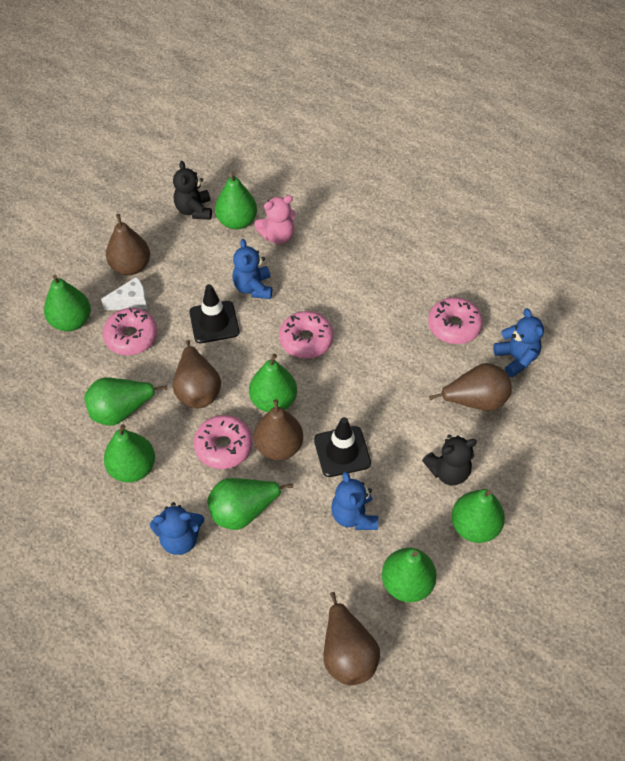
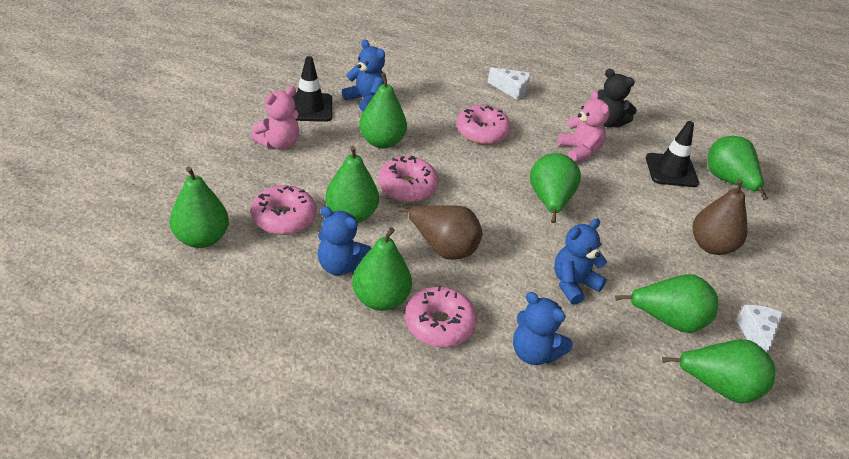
black teddy bear: 2 -> 1
brown pear: 5 -> 2
pink teddy bear: 1 -> 2
white cheese: 1 -> 2

